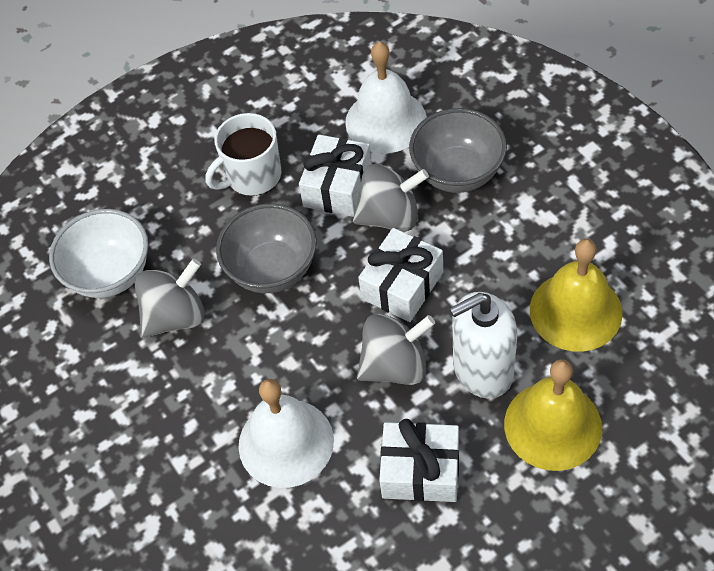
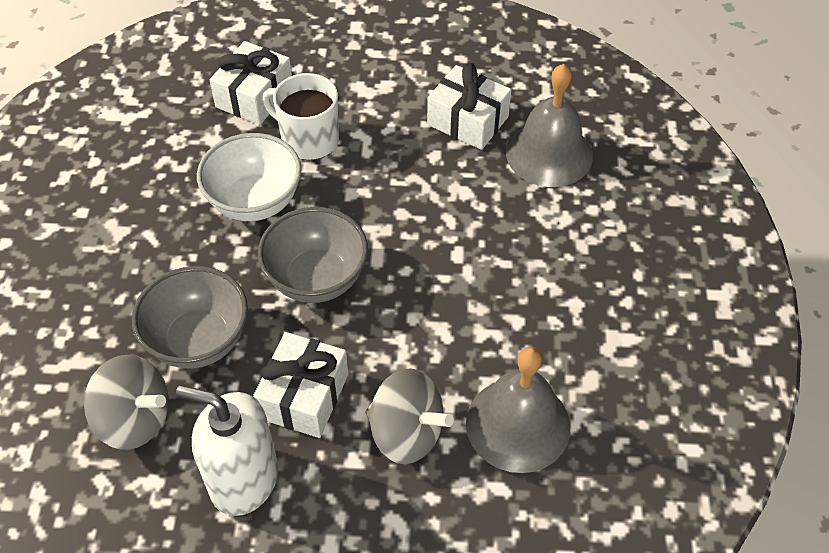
grey bell: 0 -> 2
grey spinning top: 3 -> 2
white bell: 2 -> 0
yellow bell: 2 -> 0

